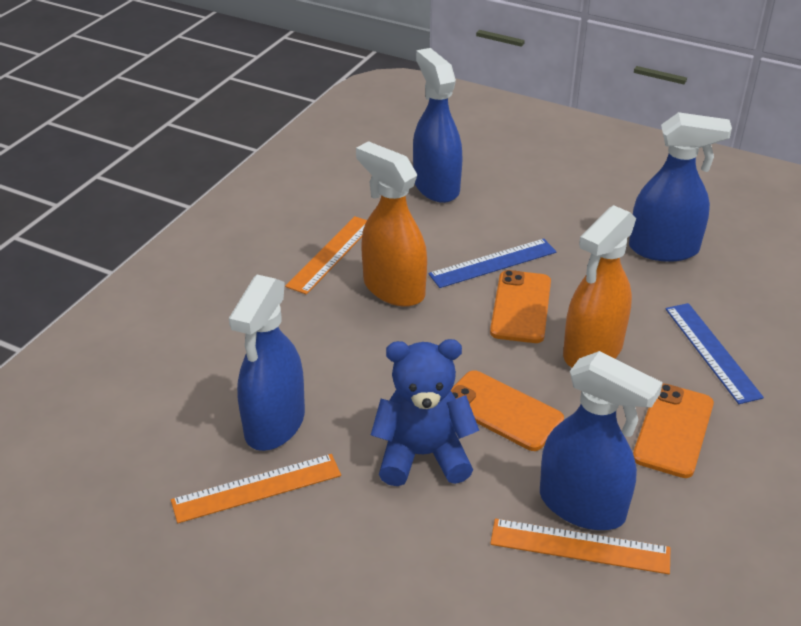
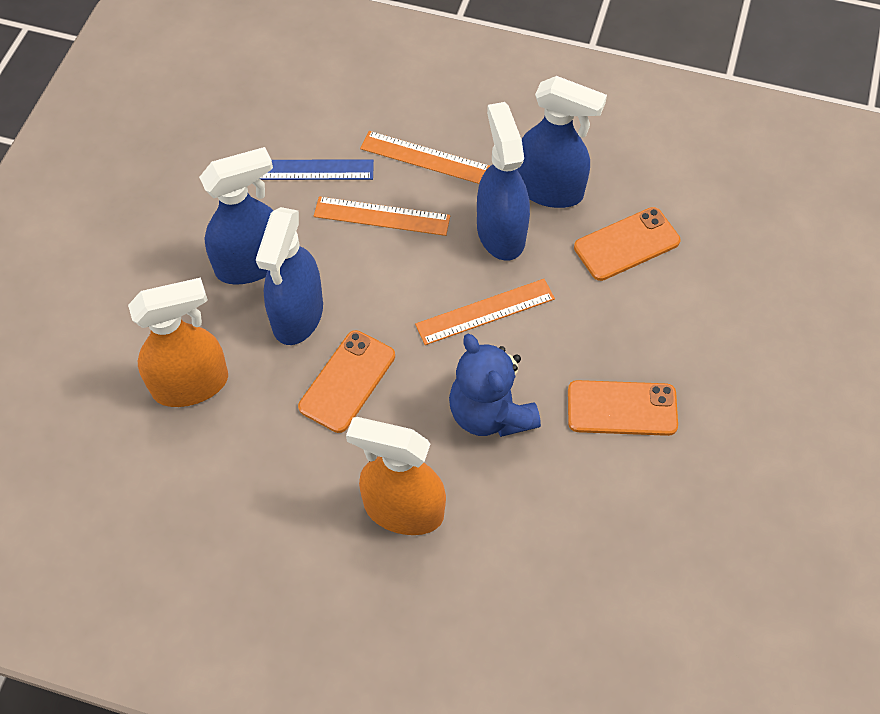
blue ruler: 2 -> 1

